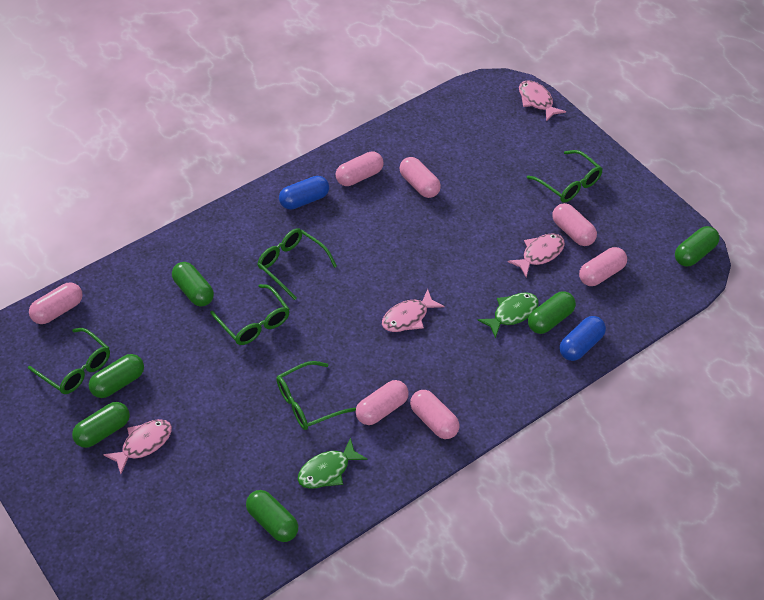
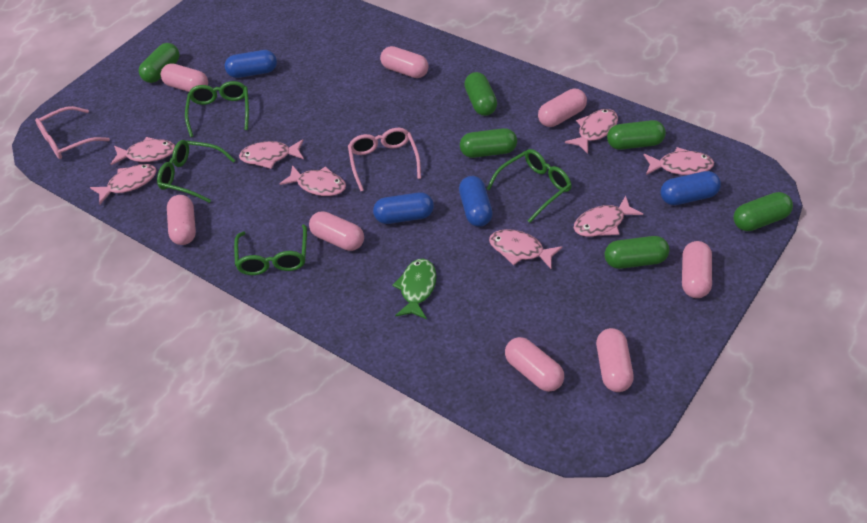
blue capsule: 2 -> 4
green fish: 2 -> 1
green glasses: 5 -> 4
pink capsule: 7 -> 8
pink fish: 4 -> 8
pink glasses: 0 -> 2

